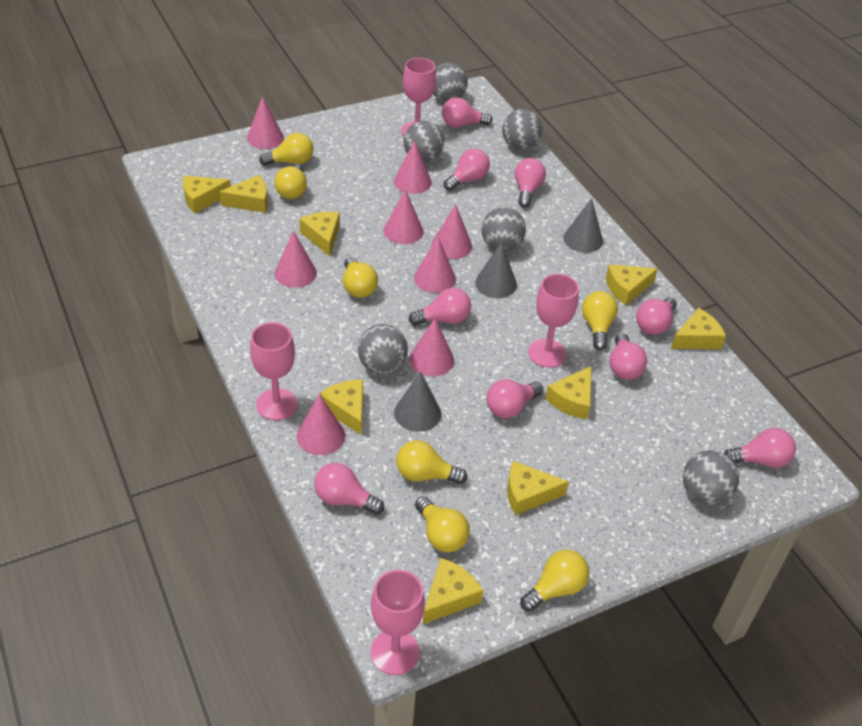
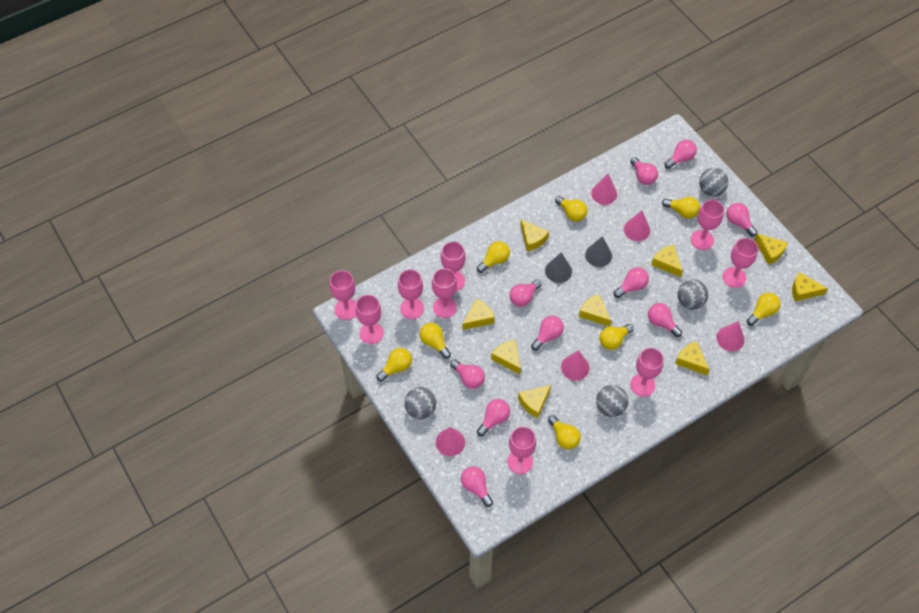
grey ball: 6 -> 4
grey cone: 3 -> 2
pink cone: 8 -> 5
pink goblet: 4 -> 9
pink light bulb: 9 -> 10
yellow light bulb: 7 -> 8

